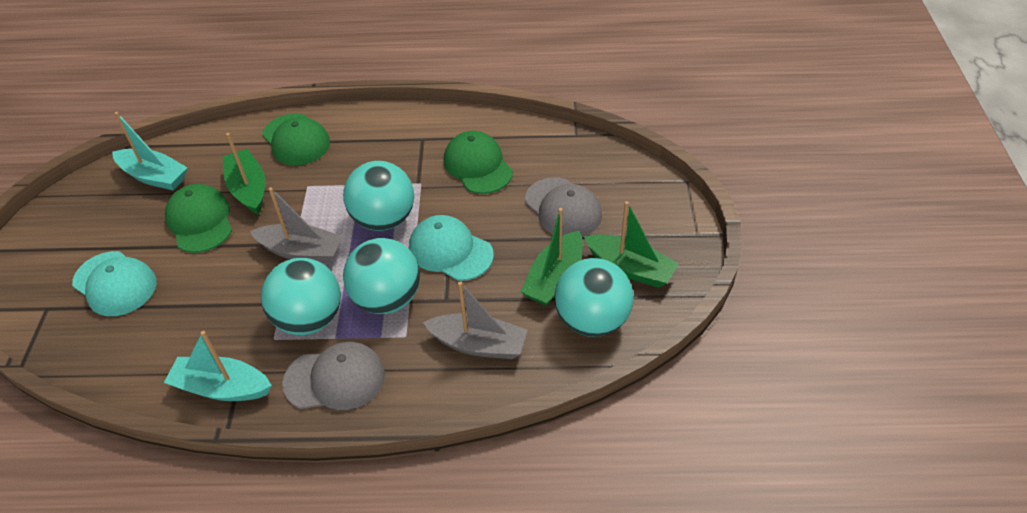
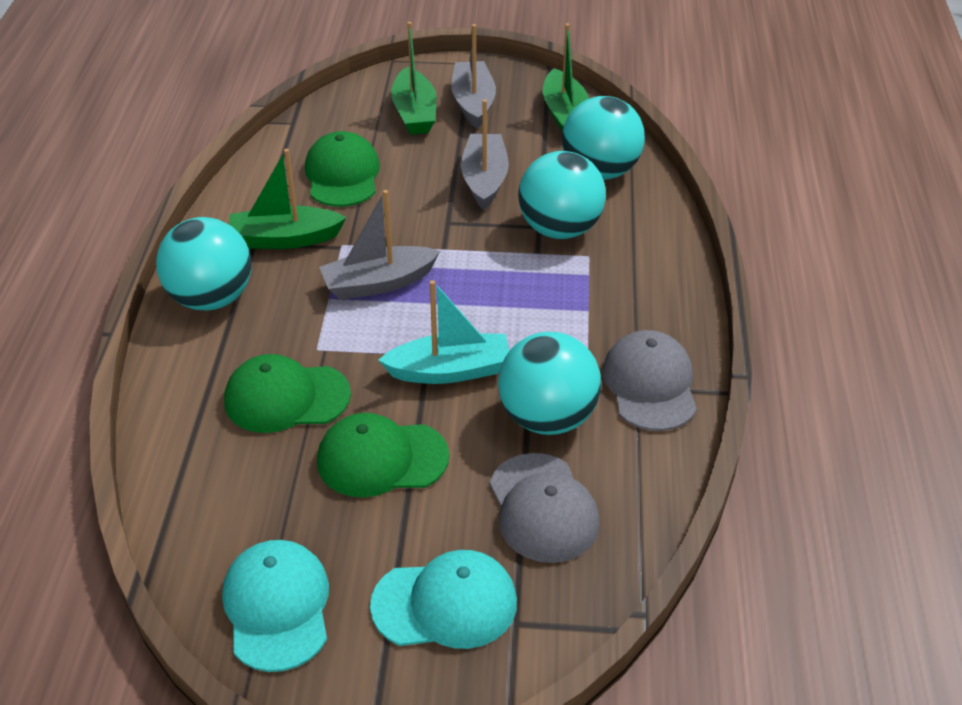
grey boat: 2 -> 3
turquoise boat: 2 -> 1

